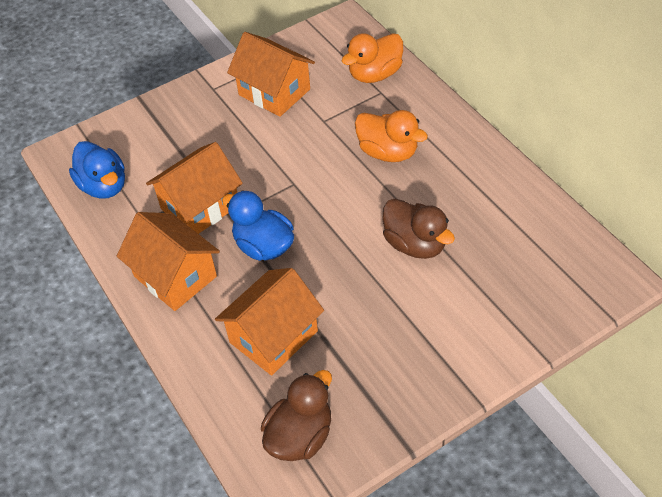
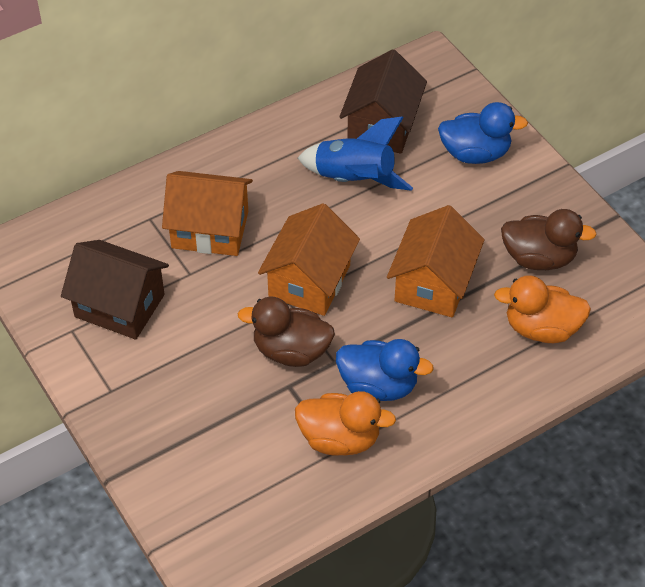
blue rocket: 0 -> 1
brown house: 0 -> 2
orange house: 4 -> 3

